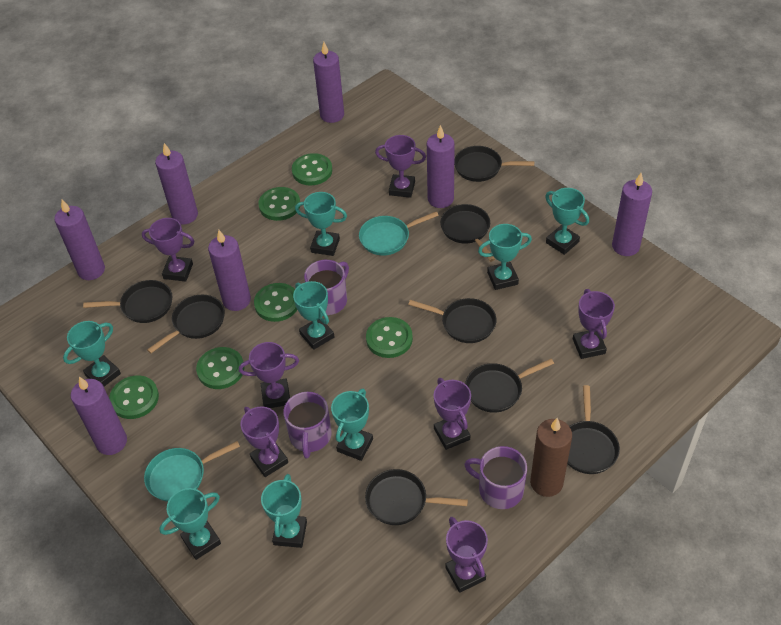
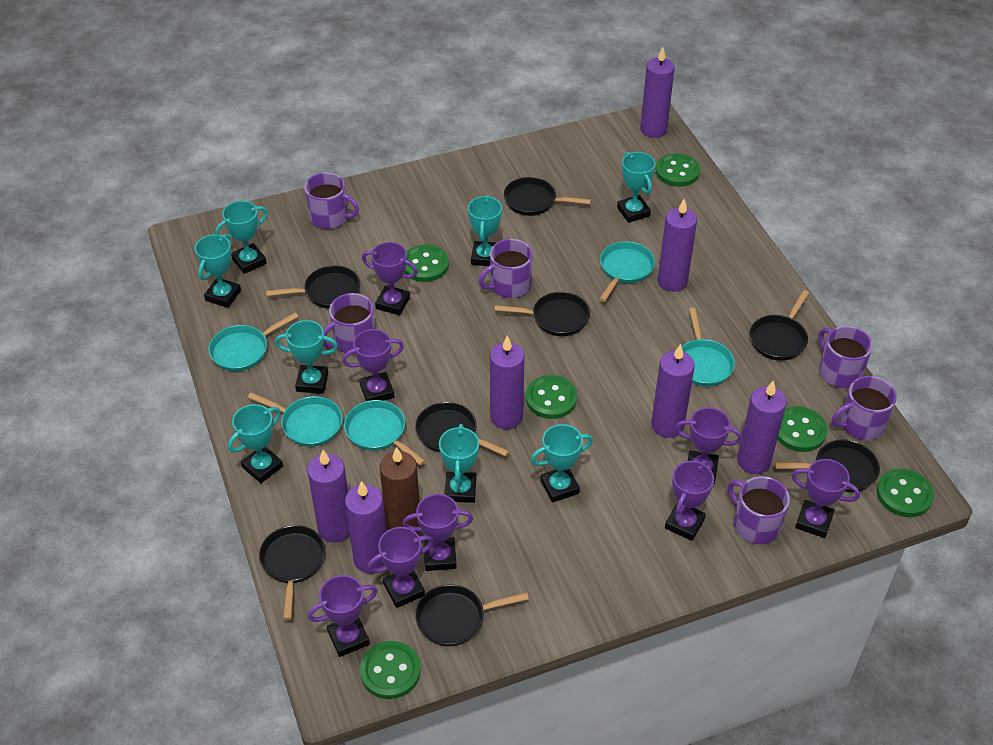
purple mug: 3 -> 6
purple trophy: 7 -> 8
turquoise pan: 2 -> 5

